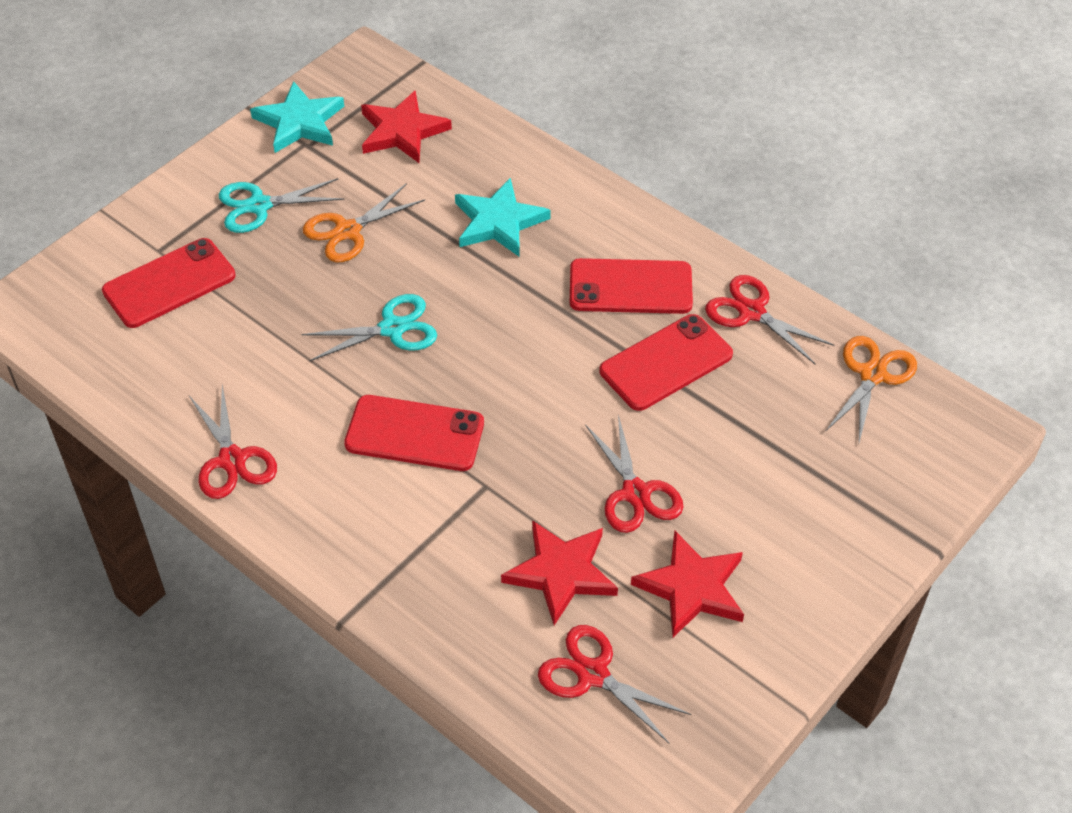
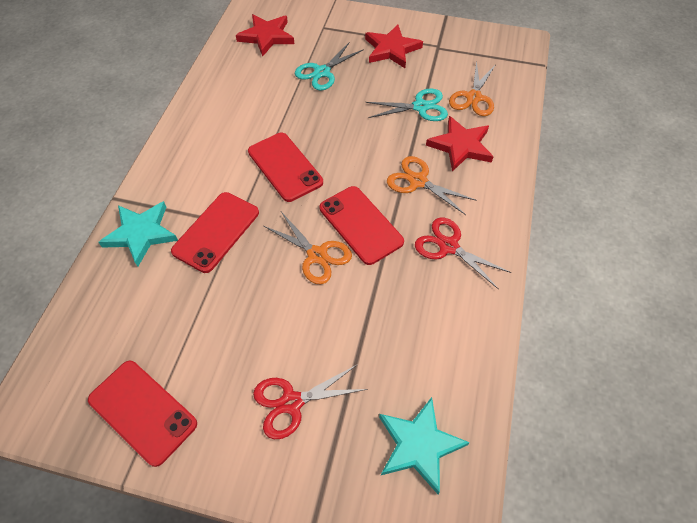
orange scissors: 2 -> 3
red scissors: 4 -> 2

